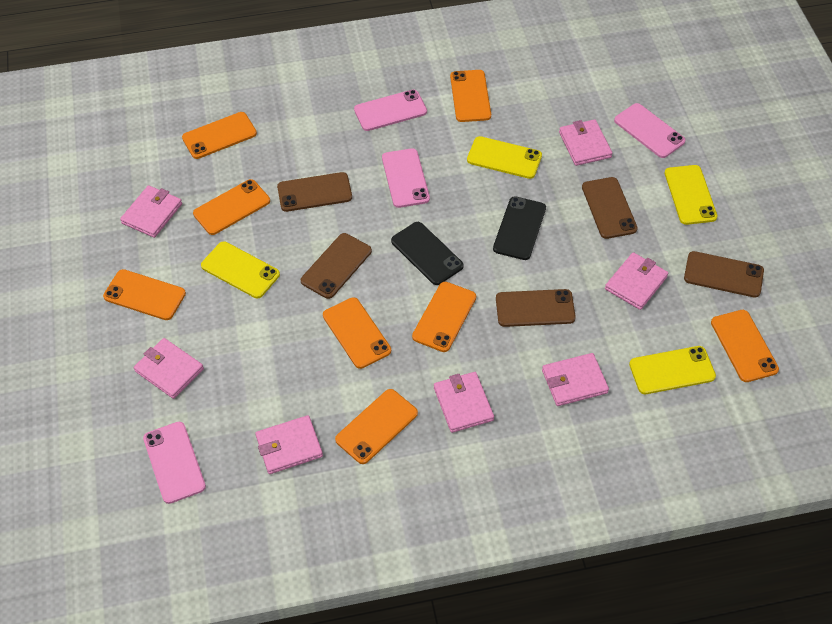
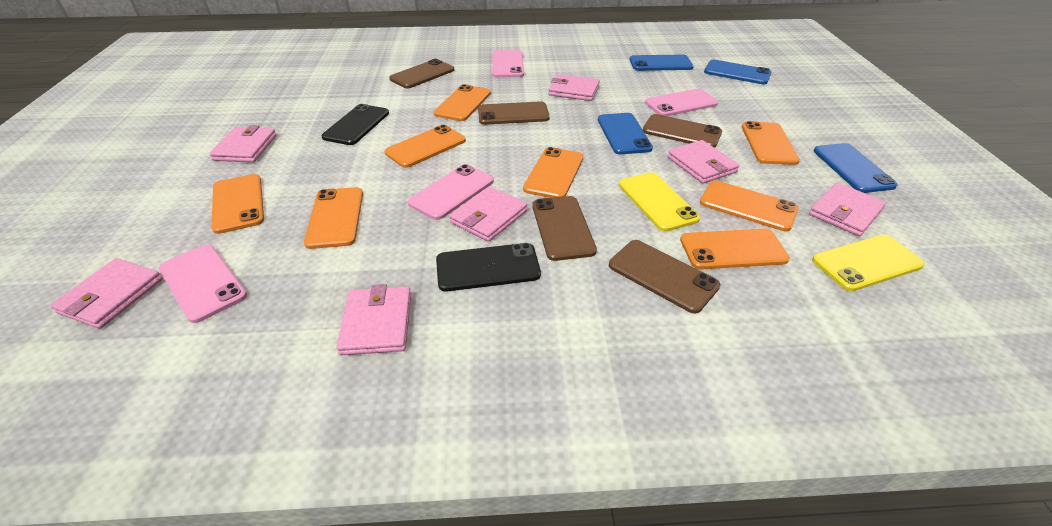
blue phone: 0 -> 4
yellow phone: 4 -> 2

